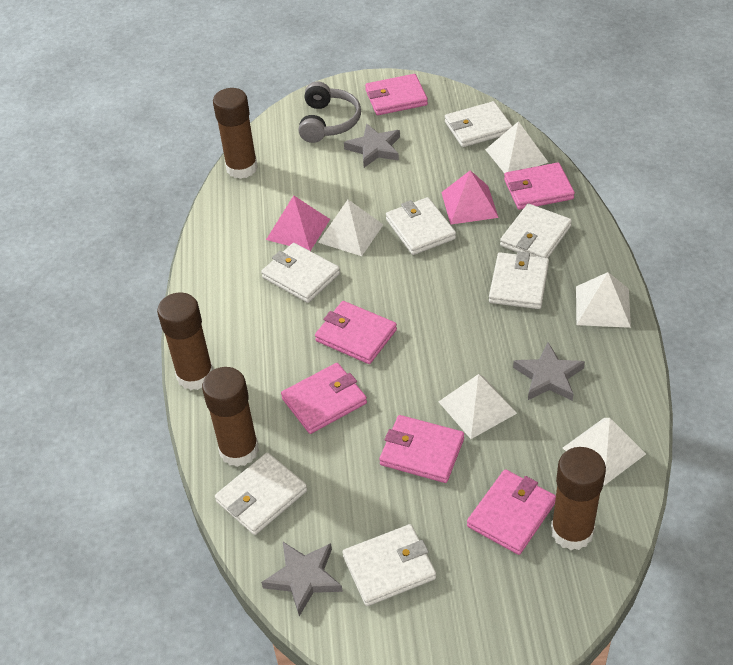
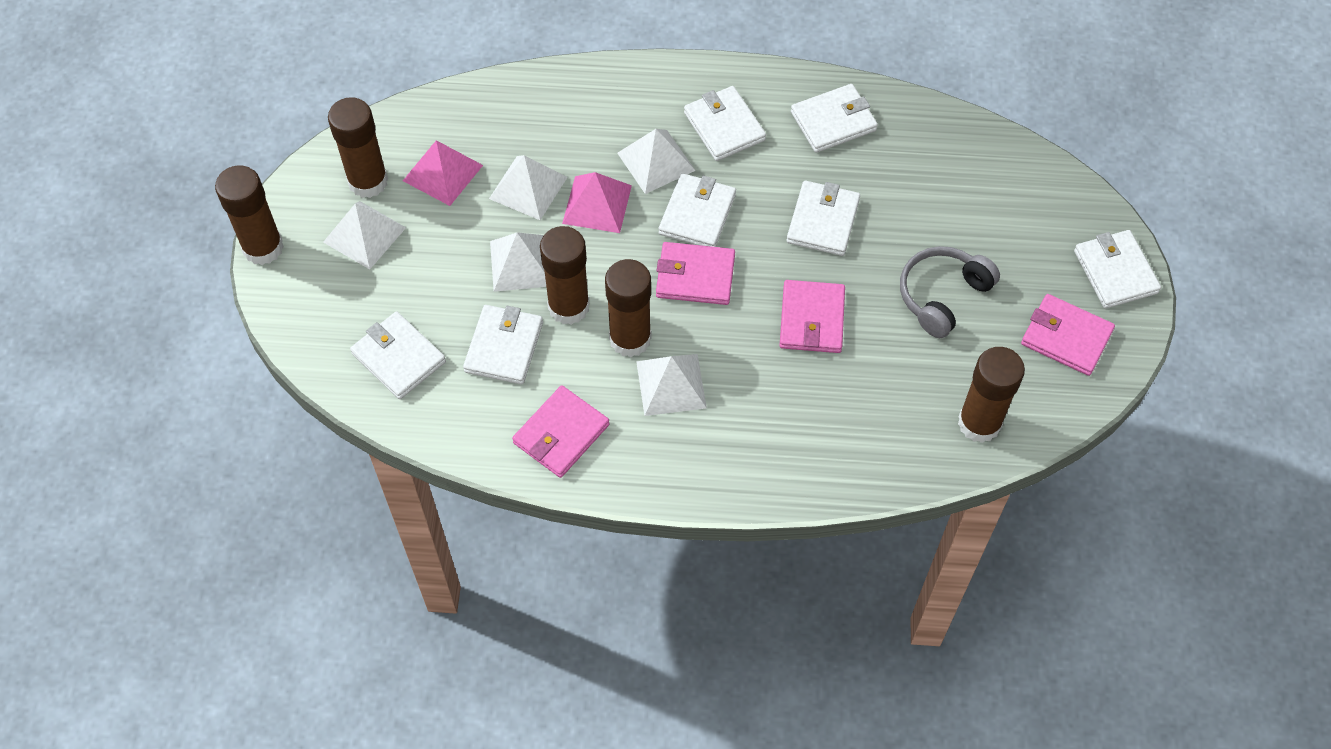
brown glue stick: 4 -> 5
grey star: 3 -> 0
pink wallet: 6 -> 4

